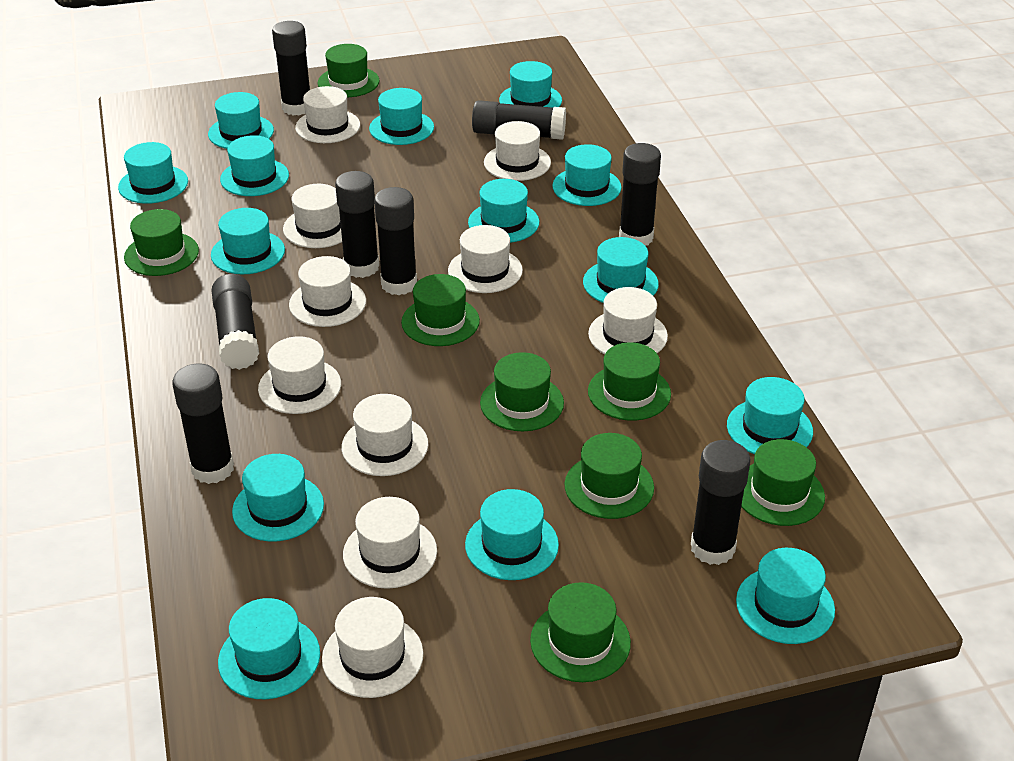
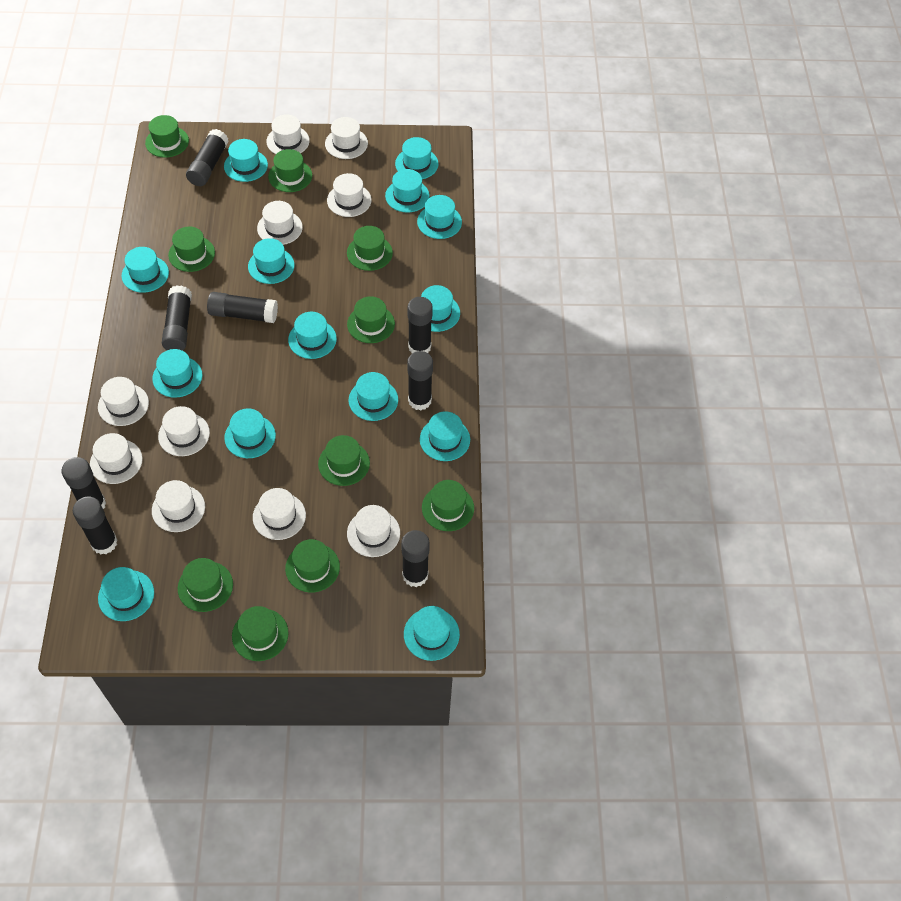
green hat: 8 -> 10

